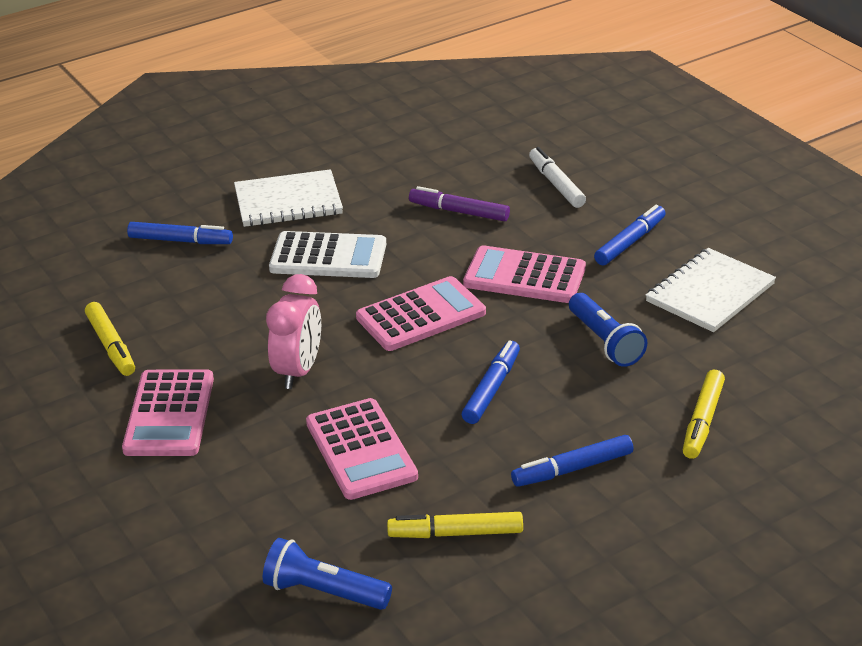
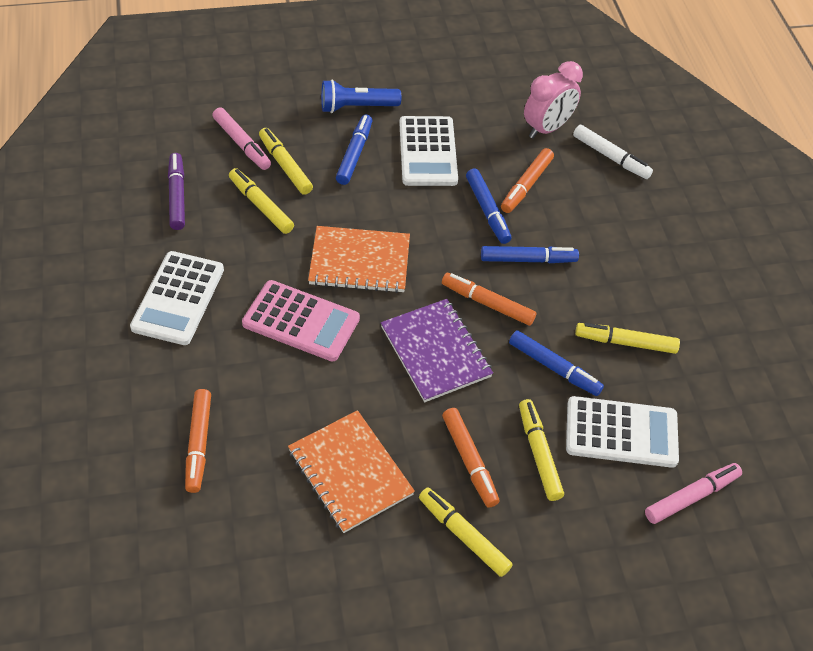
blue flashlight: 2 -> 1
orange marker: 0 -> 4
orange notebook: 0 -> 2
pink calculator: 4 -> 1
pink marker: 0 -> 2
purple notebook: 0 -> 1
white calculator: 1 -> 3
white notebook: 2 -> 0
yellow marker: 3 -> 5

